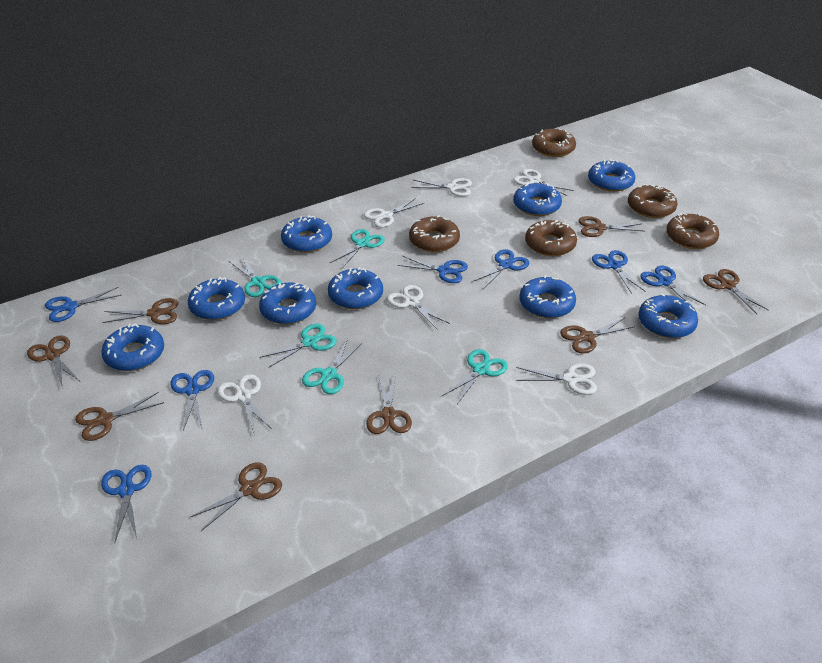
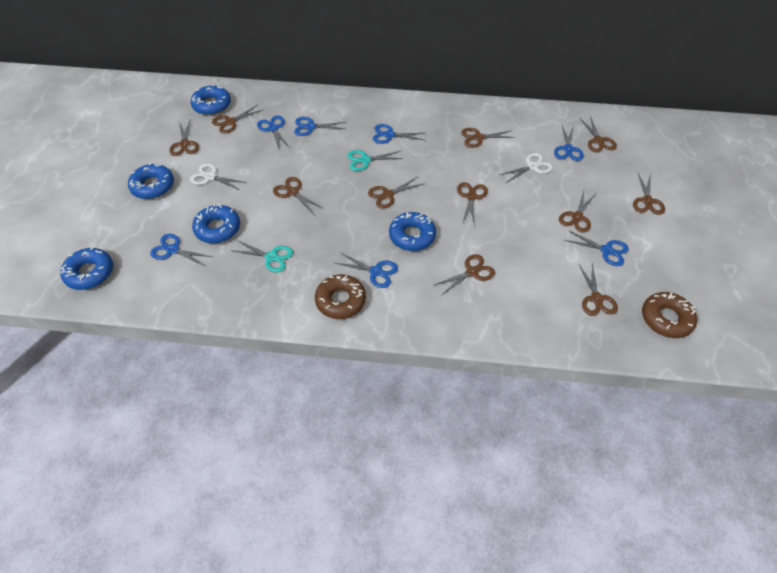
blue donut: 9 -> 5
brown donut: 5 -> 2
brown scissors: 8 -> 11
turquoise scissors: 5 -> 2
white scissors: 6 -> 2

